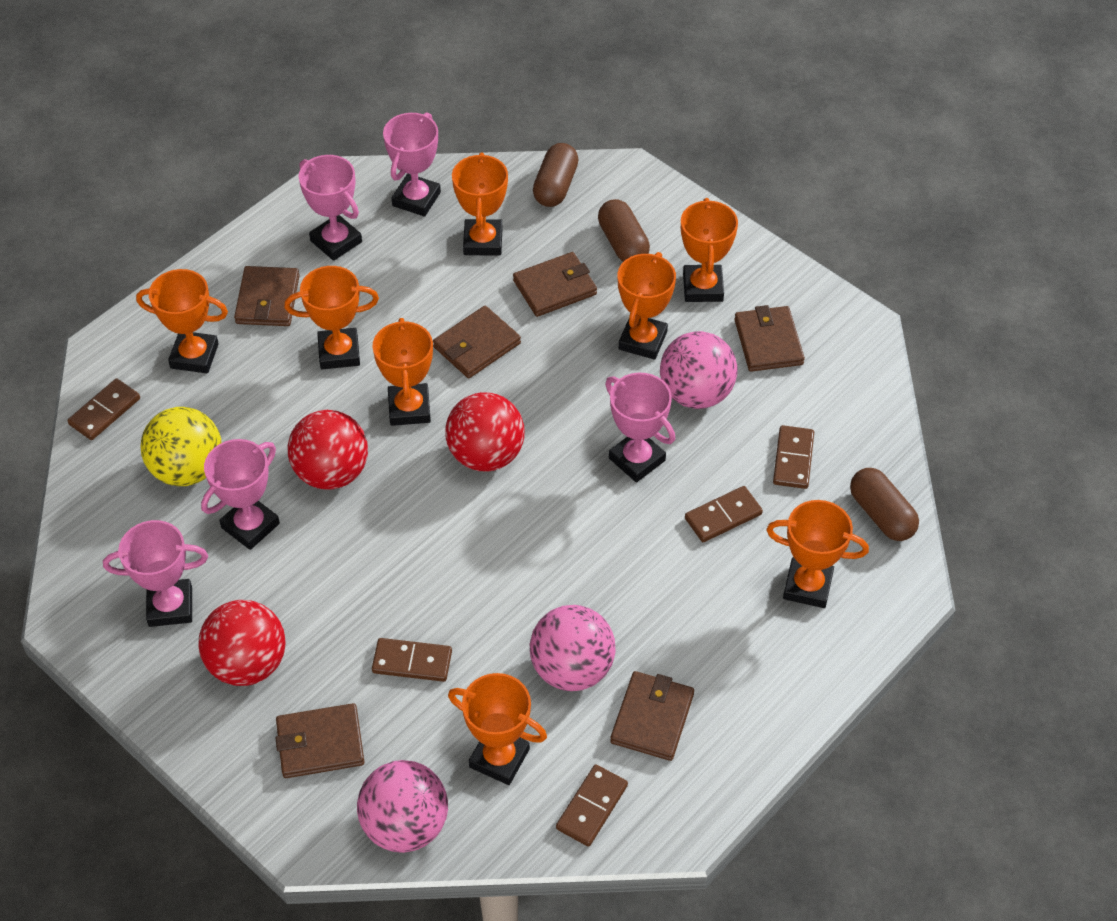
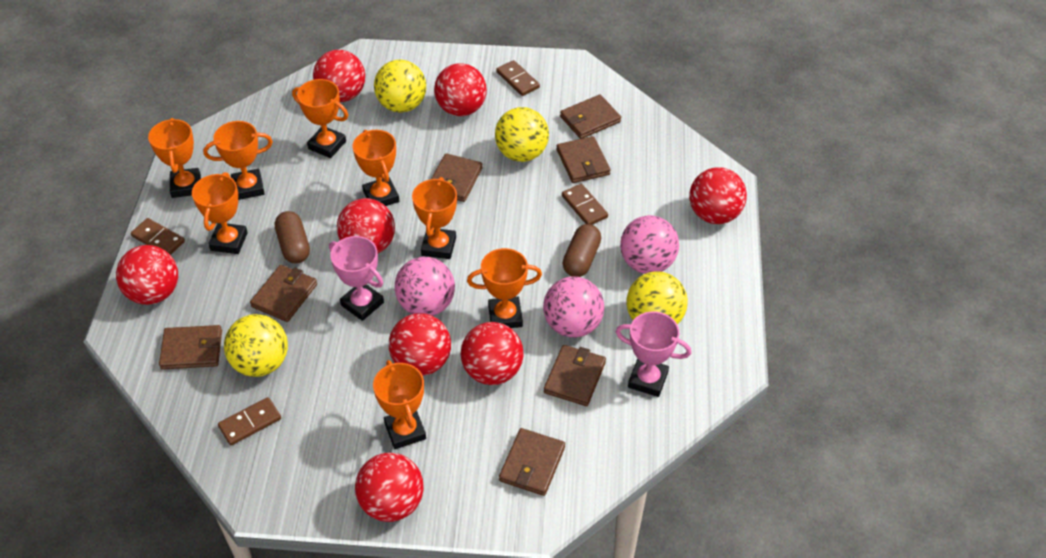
brown capsule: 3 -> 2
brown domino: 5 -> 4
brown wallet: 6 -> 7
pink trophy: 5 -> 2
red ball: 3 -> 8
yellow ball: 1 -> 4

